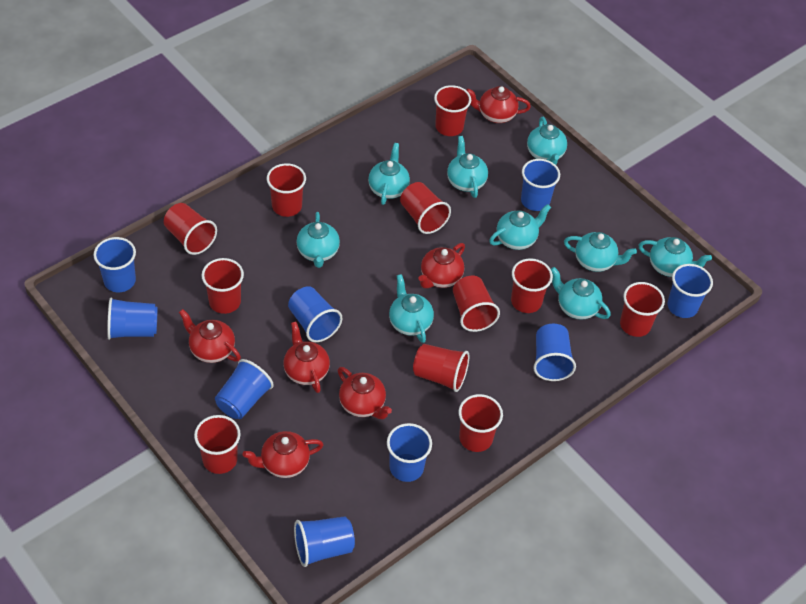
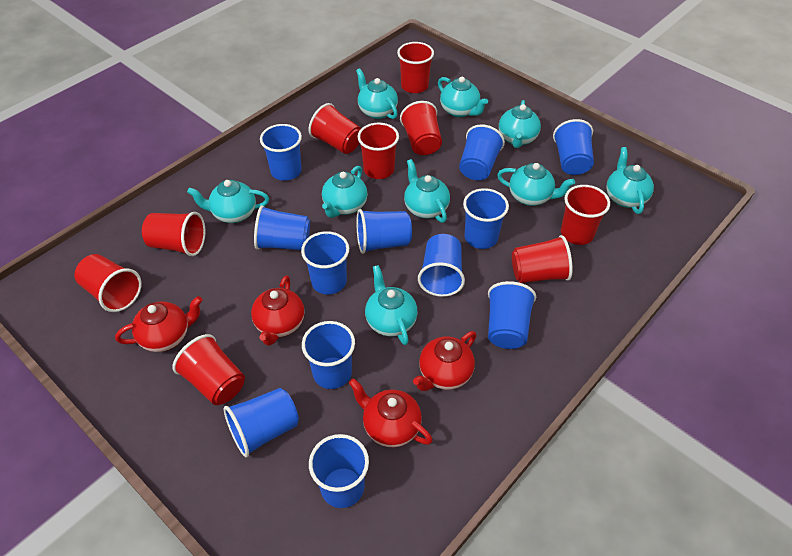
blue cup: 9 -> 12
red cup: 11 -> 9
red teapot: 6 -> 4

